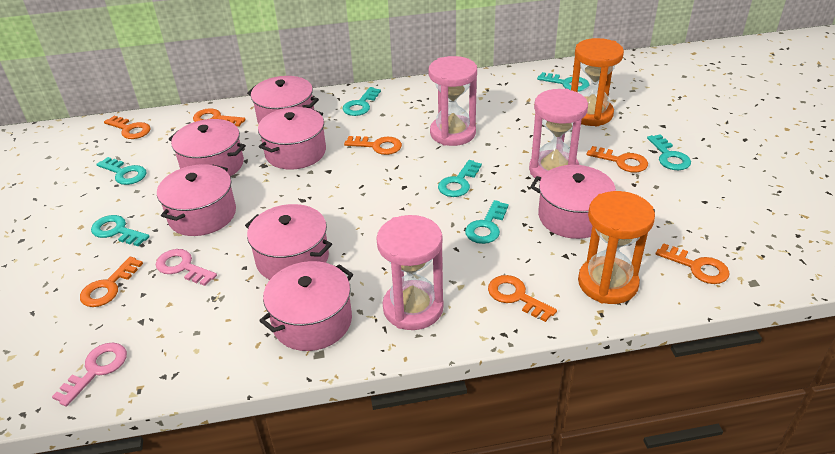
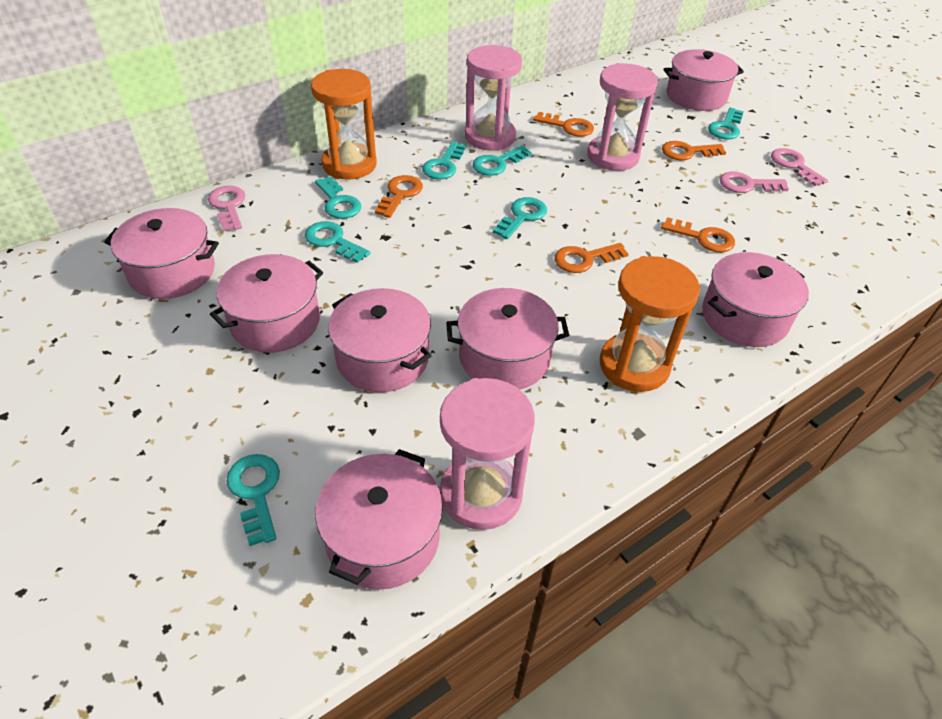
orange key: 7 -> 5
pink key: 2 -> 3

